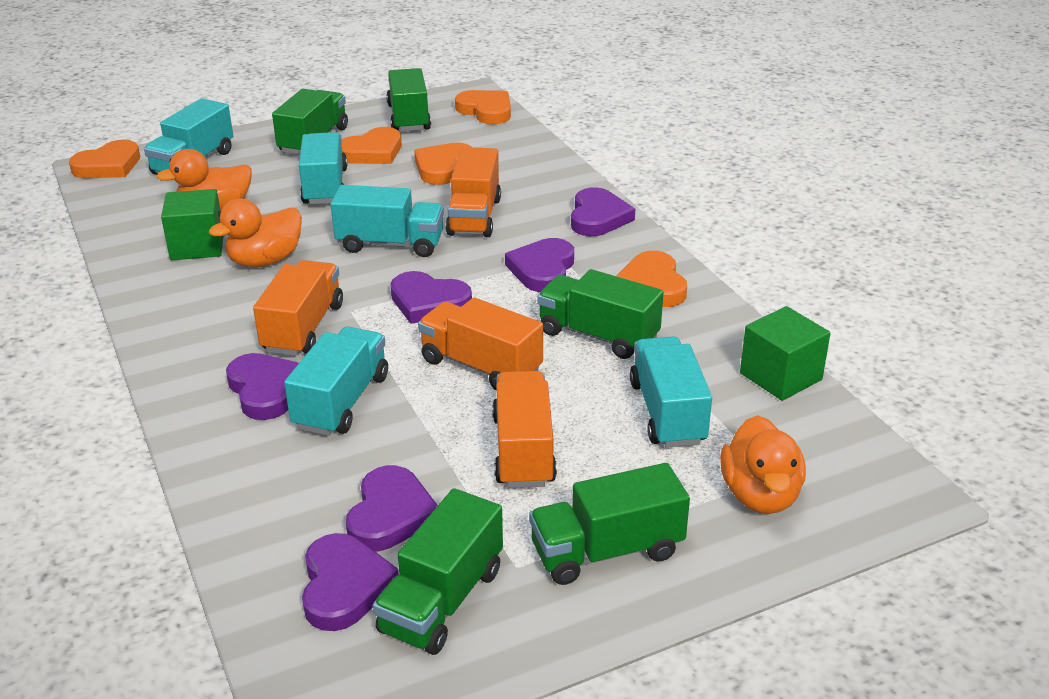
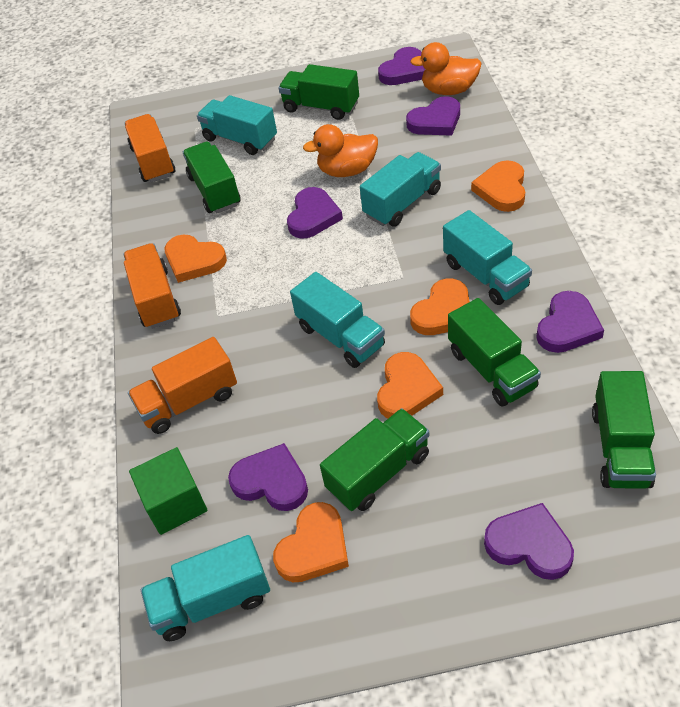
green cube: 2 -> 1
orange duck: 3 -> 2
orange truck: 4 -> 3

